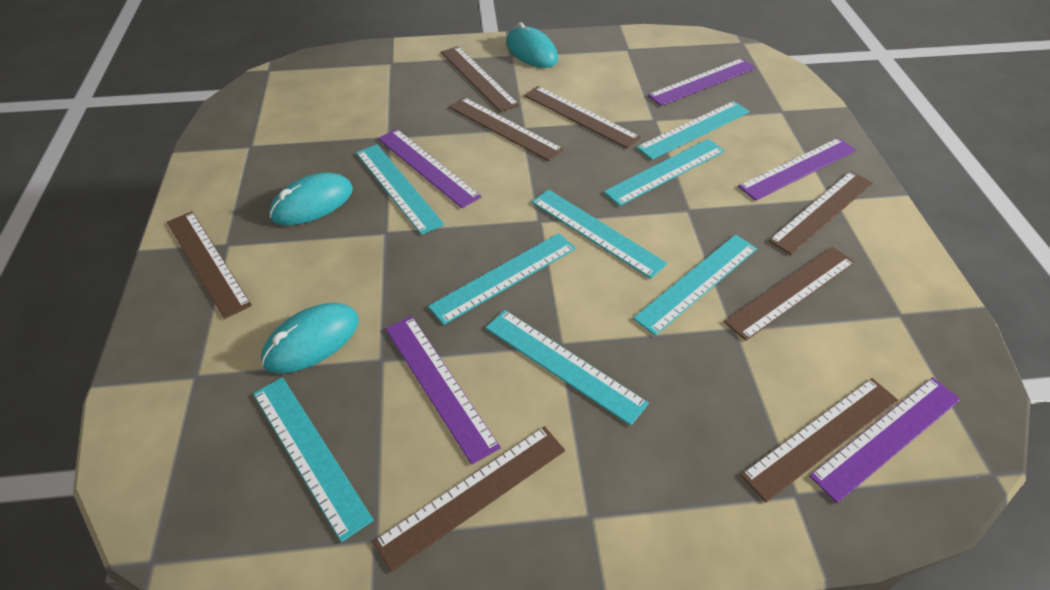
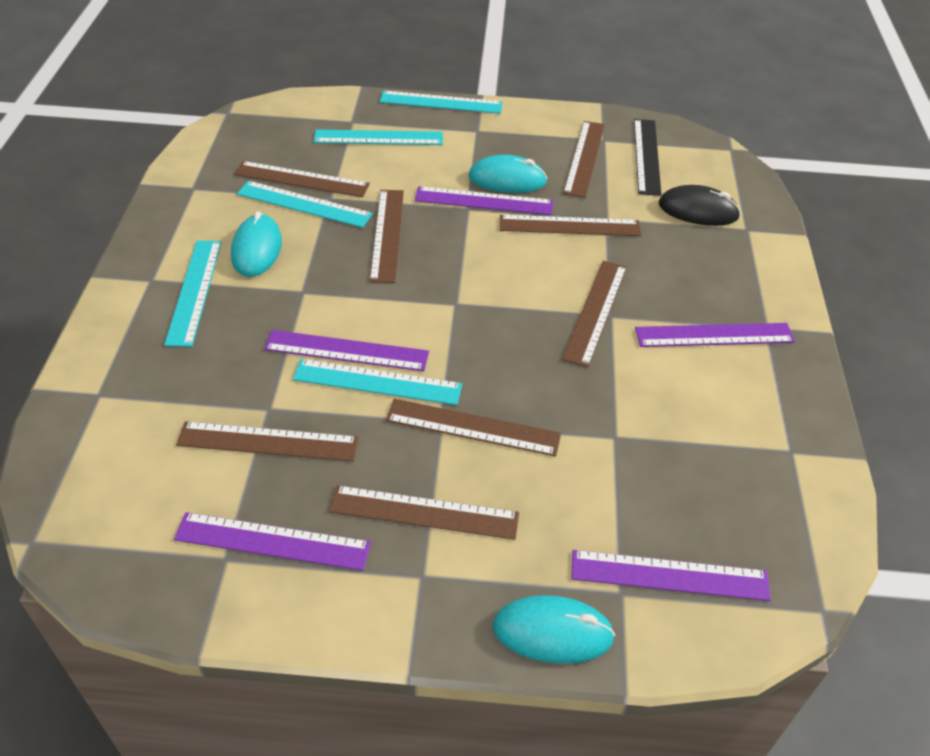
black mouse: 0 -> 1
black ruler: 0 -> 1
turquoise ruler: 8 -> 5

